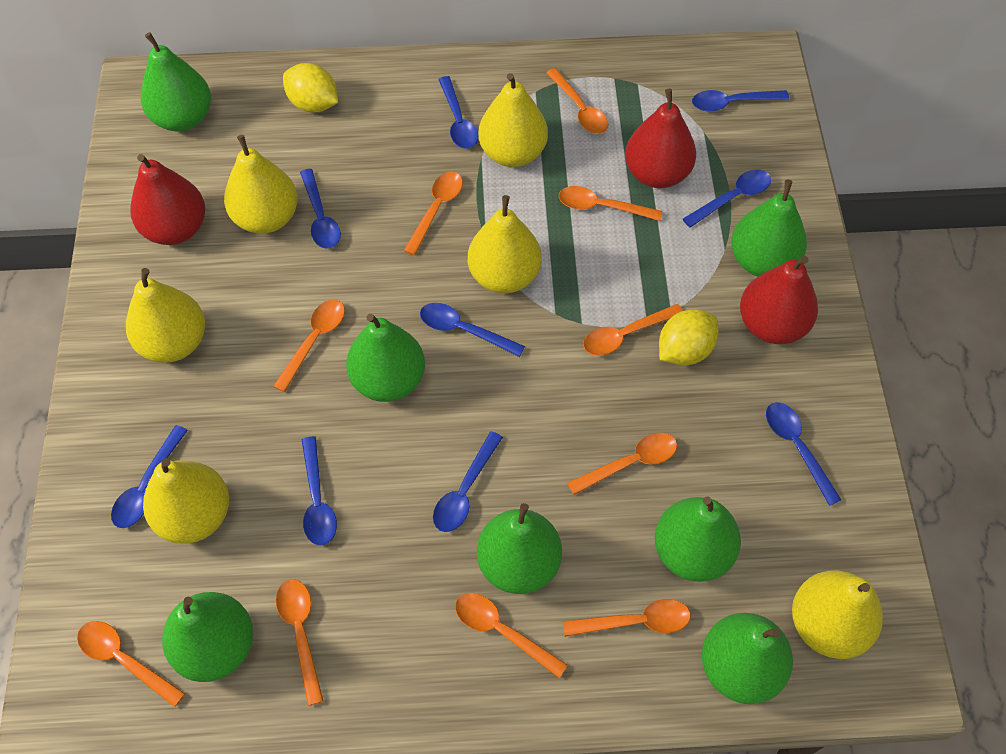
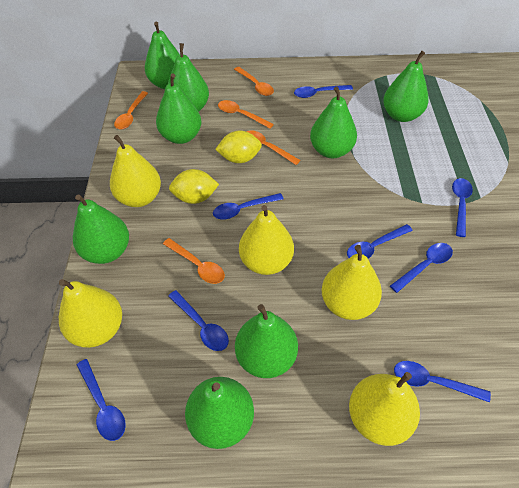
blue spoon: 9 -> 8
green pear: 7 -> 8
orange spoon: 10 -> 5
red pear: 3 -> 0
yellow pear: 6 -> 5

